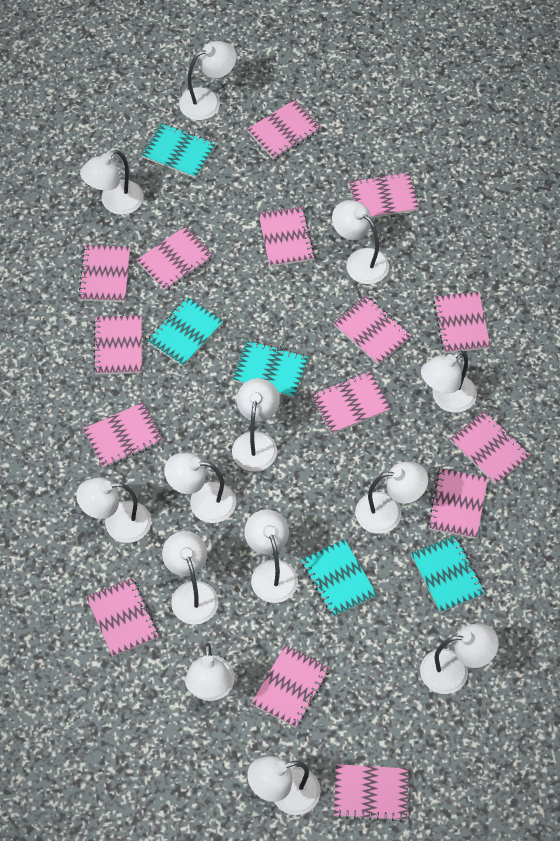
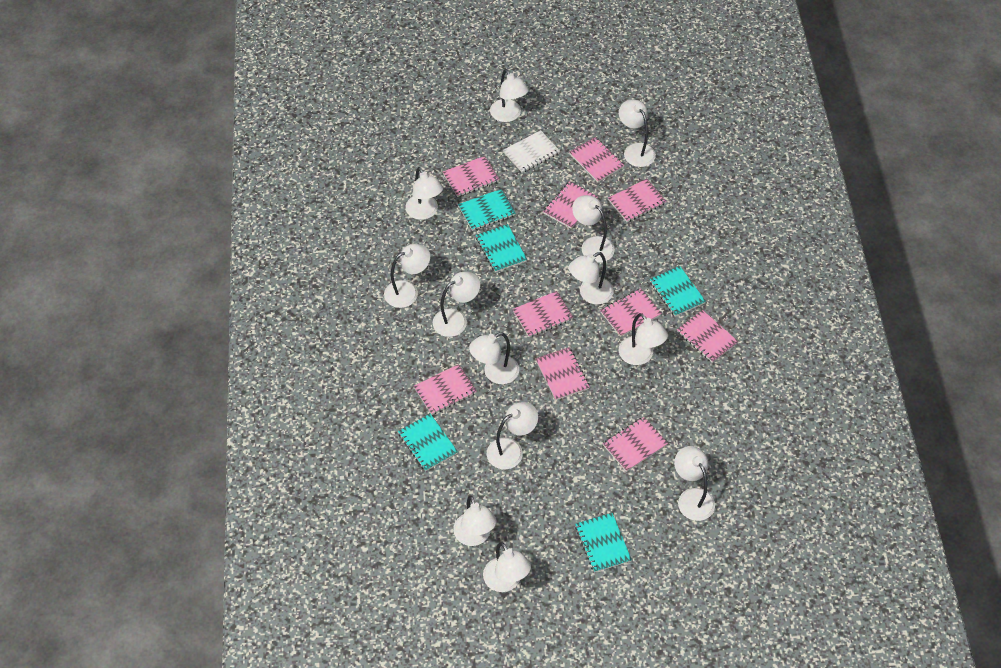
pink notebook: 15 -> 10
white notebook: 0 -> 1

